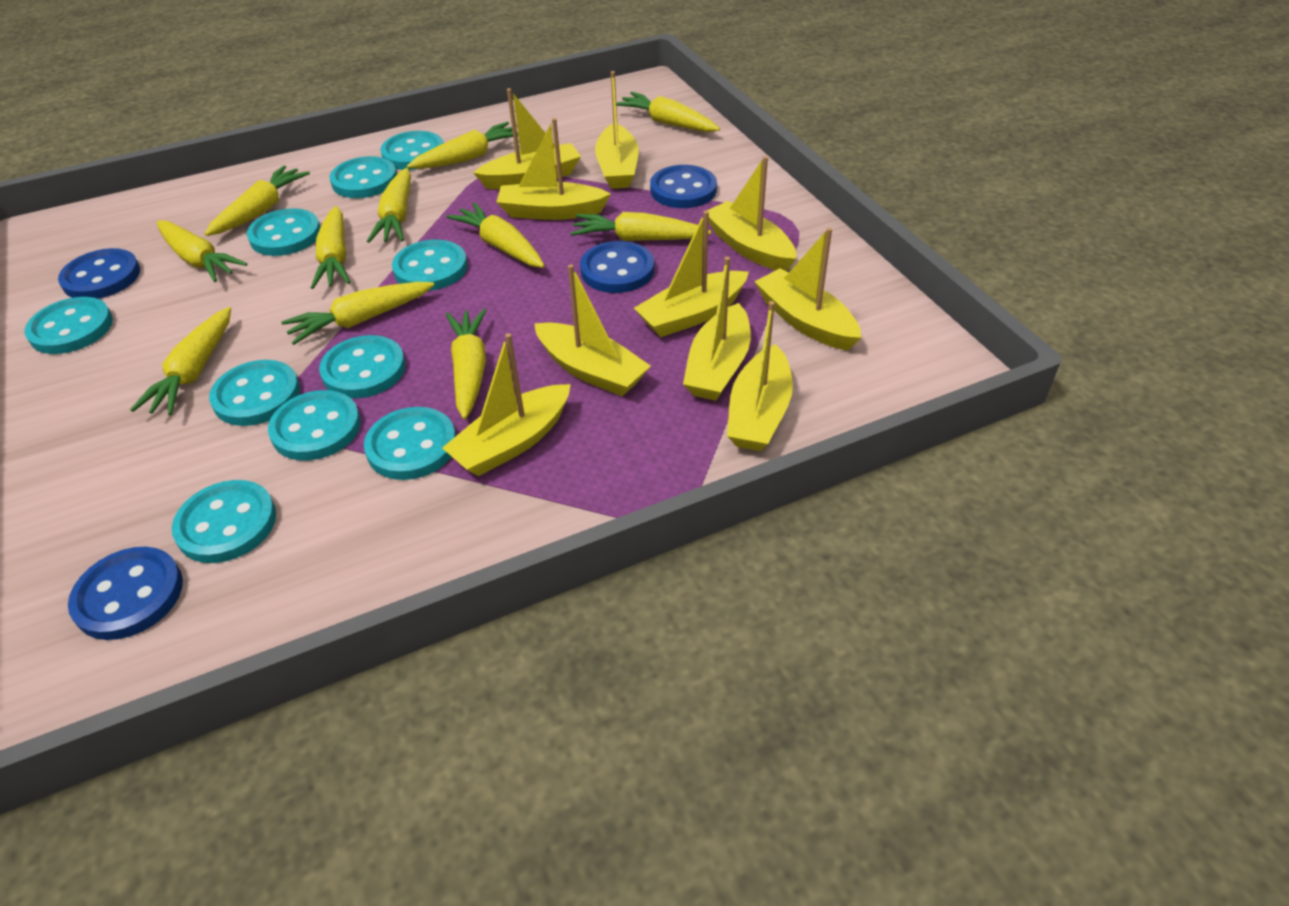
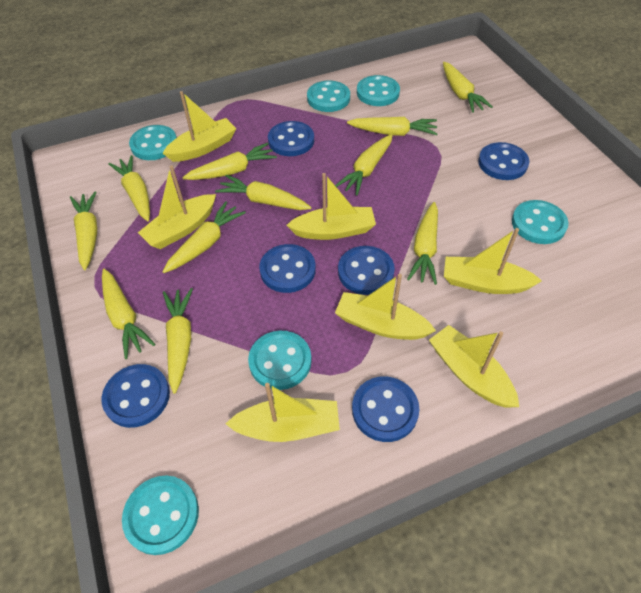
blue button: 4 -> 6
turquoise button: 10 -> 6
yellow boat: 10 -> 7

